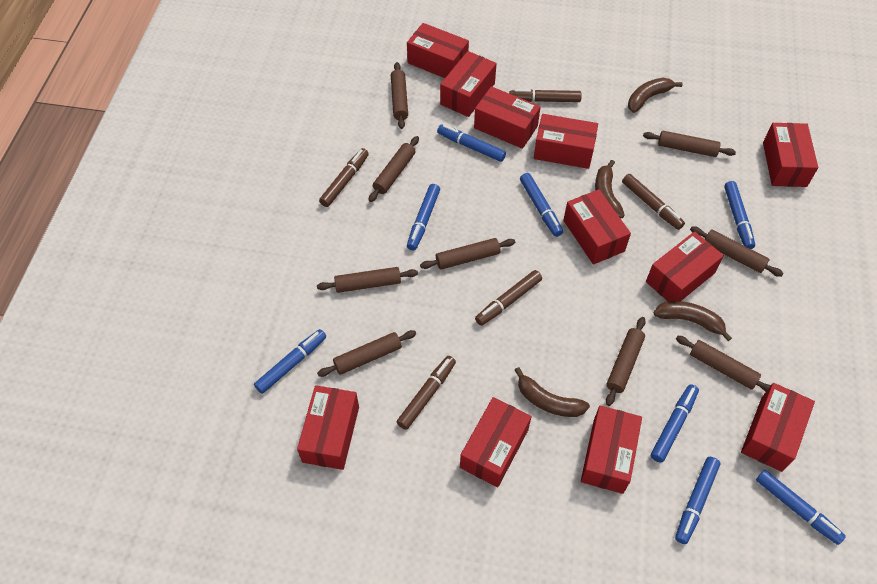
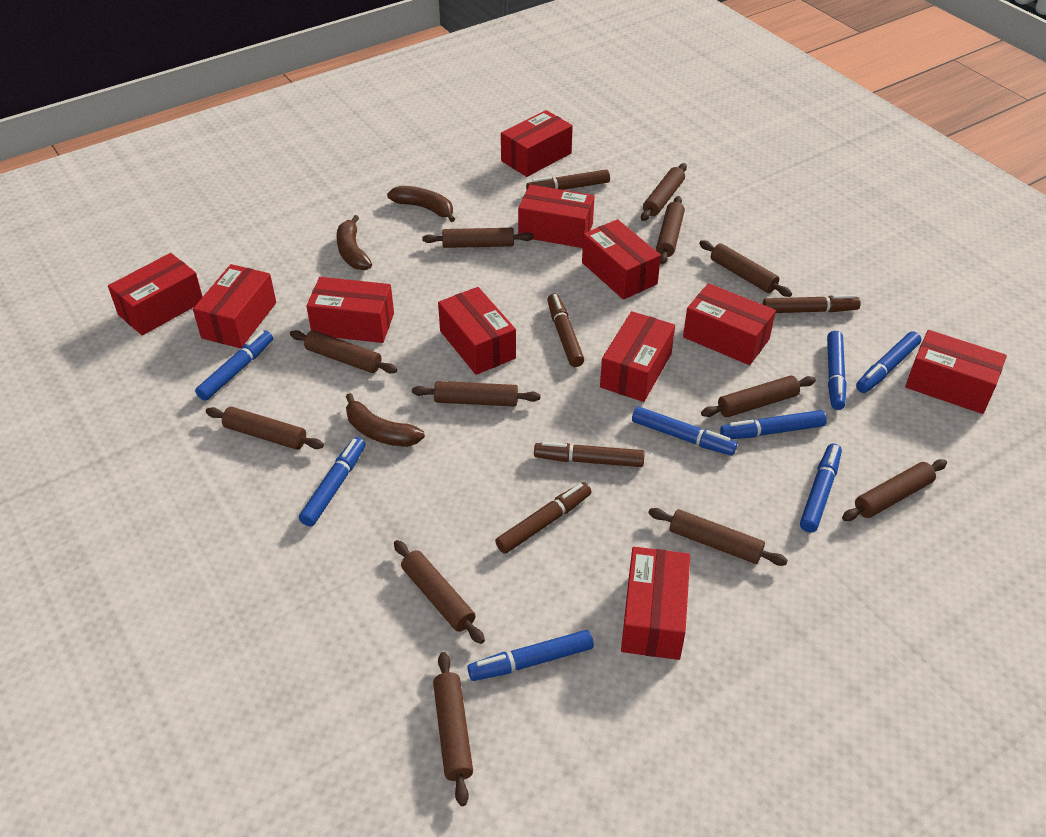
brown banana: 4 -> 3
brown rolling pin: 9 -> 12

